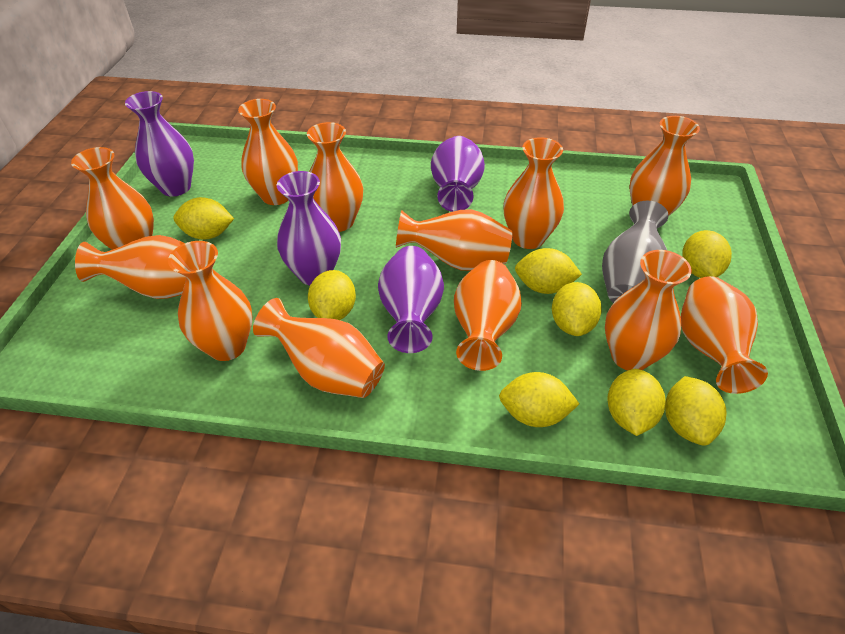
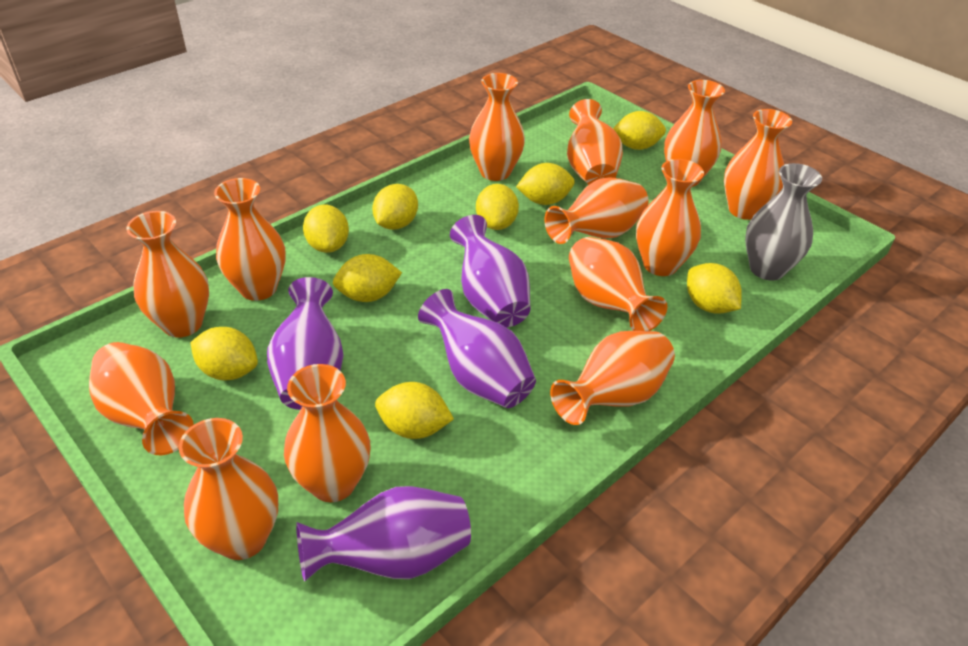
orange vase: 12 -> 13
yellow lemon: 8 -> 9

